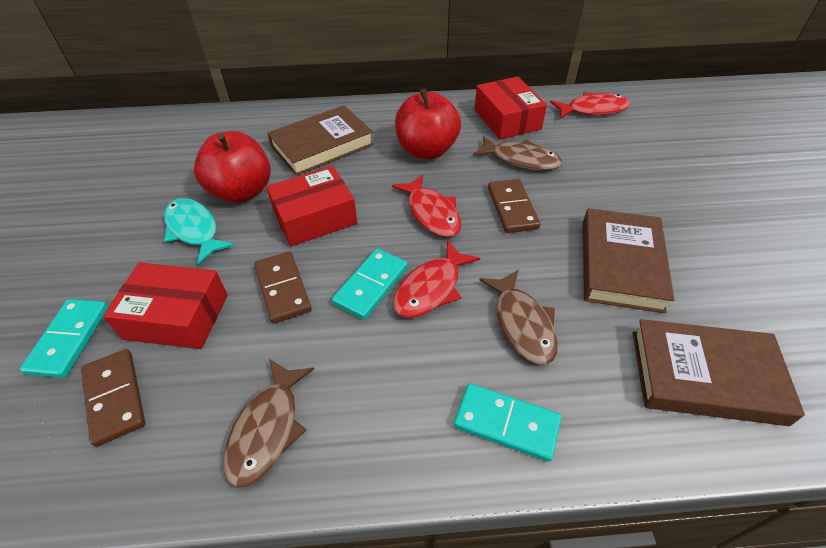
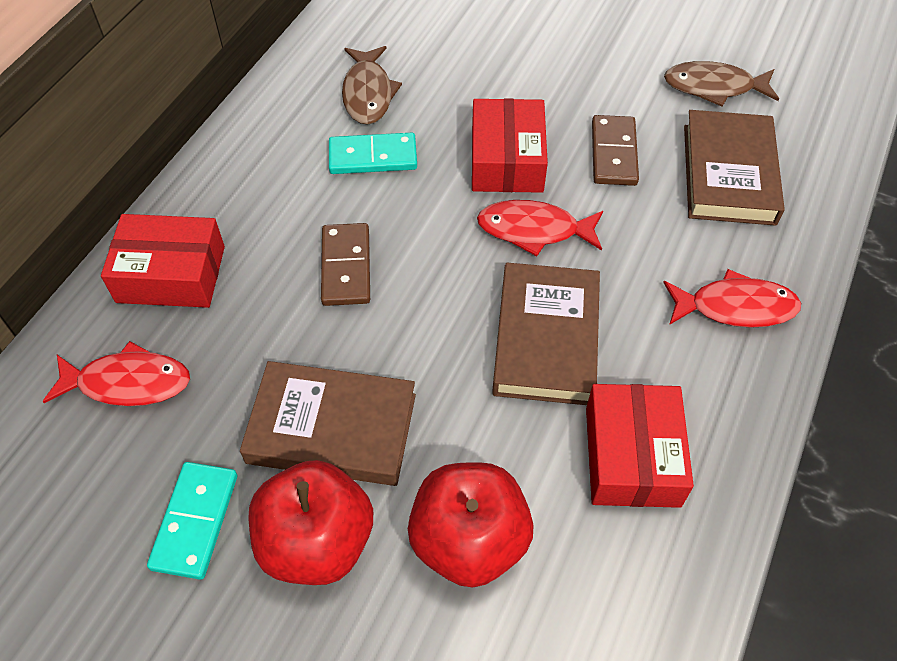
brown domino: 3 -> 2
brown fish: 3 -> 2
turquoise domino: 3 -> 2
turquoise fish: 1 -> 0

